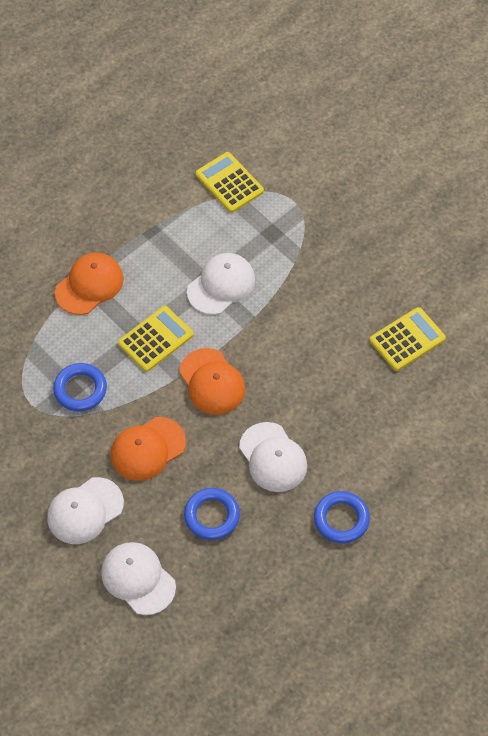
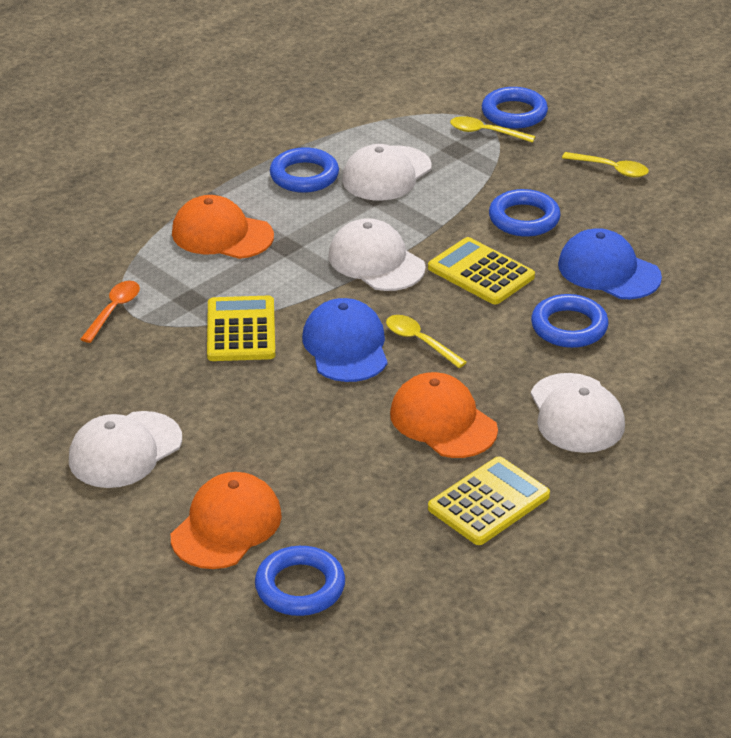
blue cap: 0 -> 2
blue ring: 3 -> 5
orange spoon: 0 -> 1
yellow spoon: 0 -> 3

